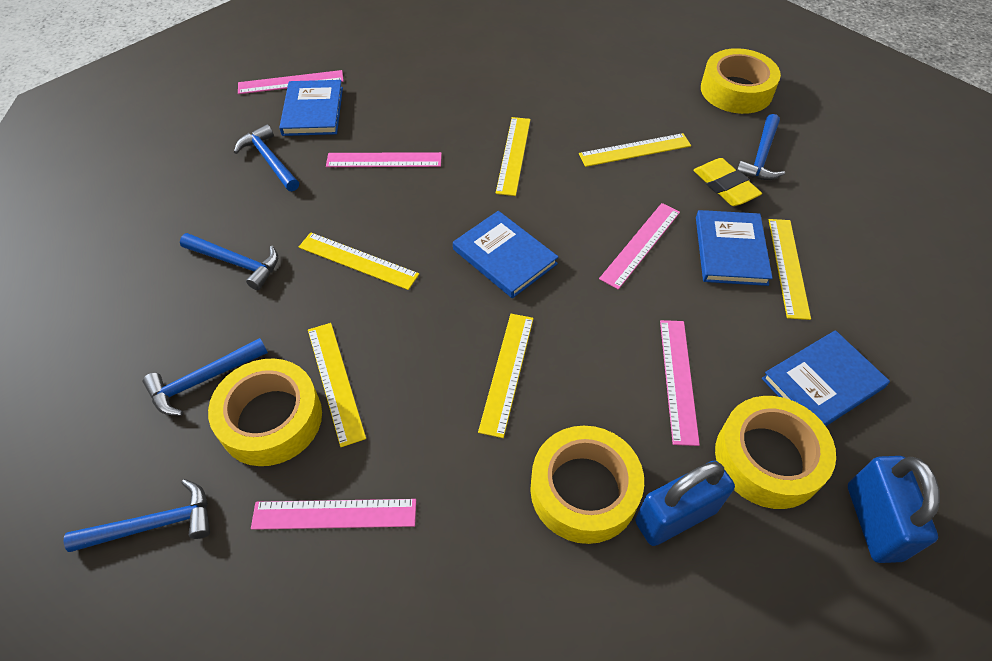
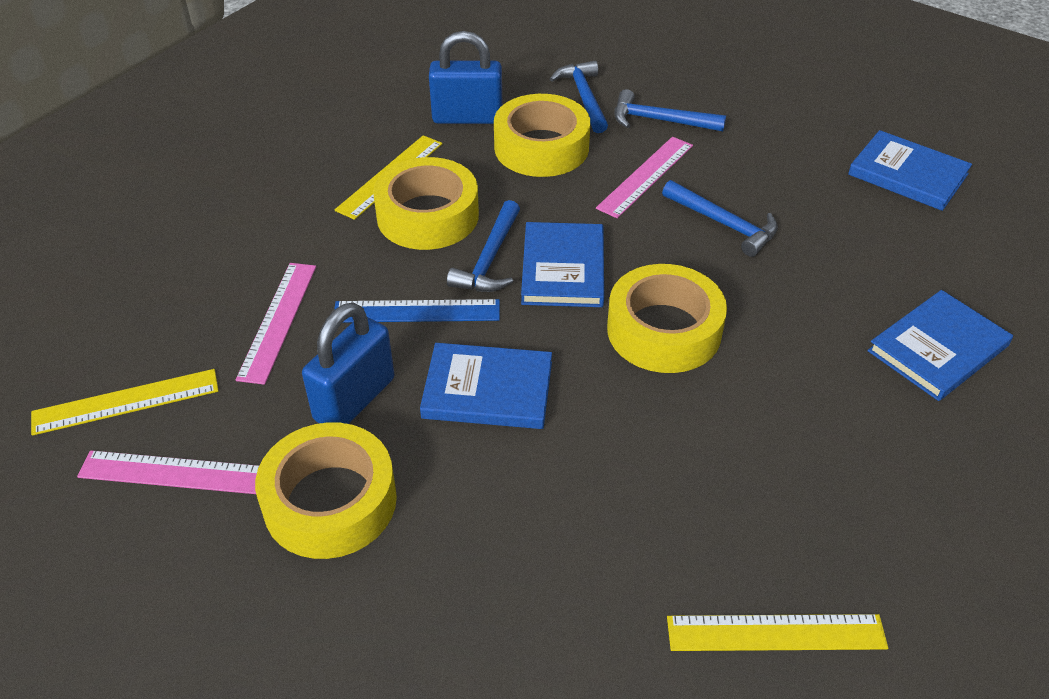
blue hammer: 5 -> 4
blue ruler: 0 -> 1
pink ruler: 5 -> 3
yellow eraser: 1 -> 0
yellow ruler: 6 -> 3

